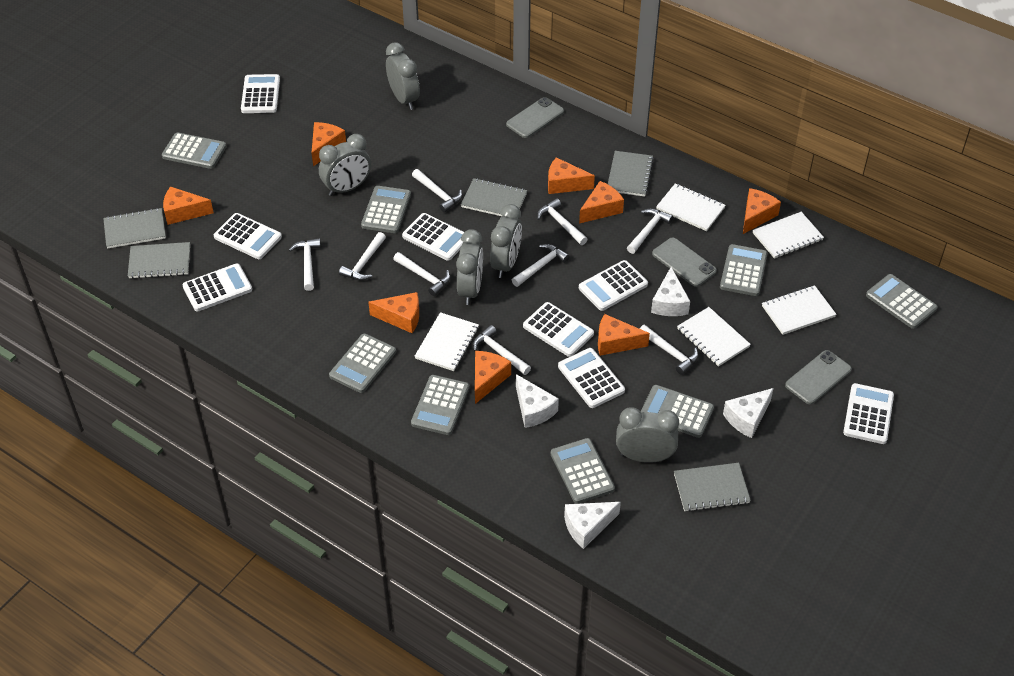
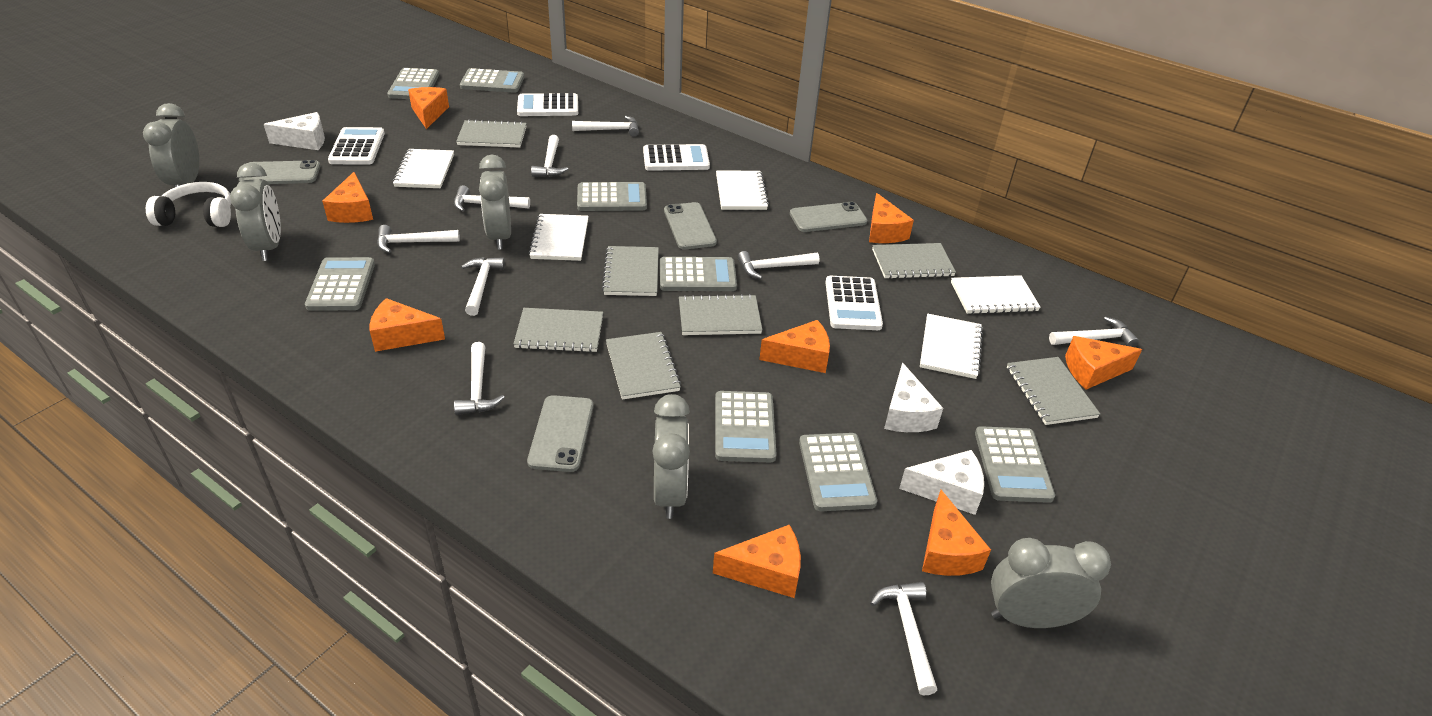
grey notebook: 5 -> 7
grey phone: 3 -> 4
white calculator: 8 -> 4
white cheese: 4 -> 3
white headphones: 0 -> 1

